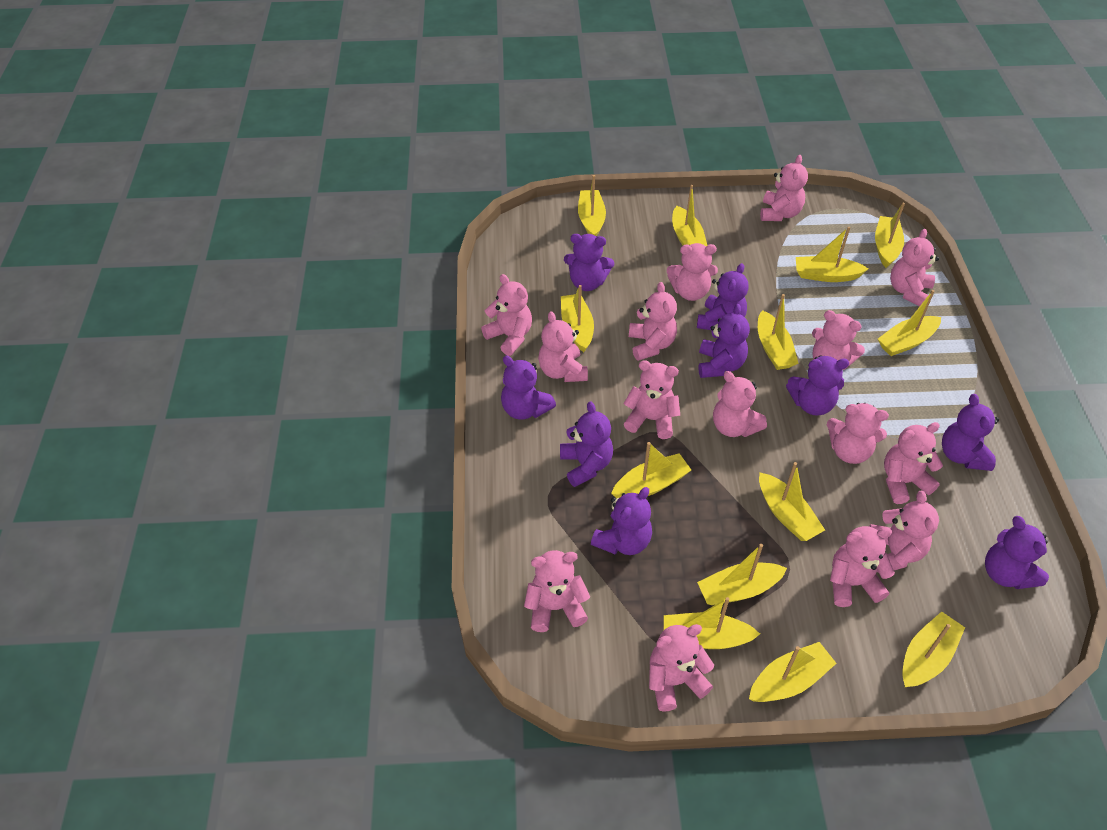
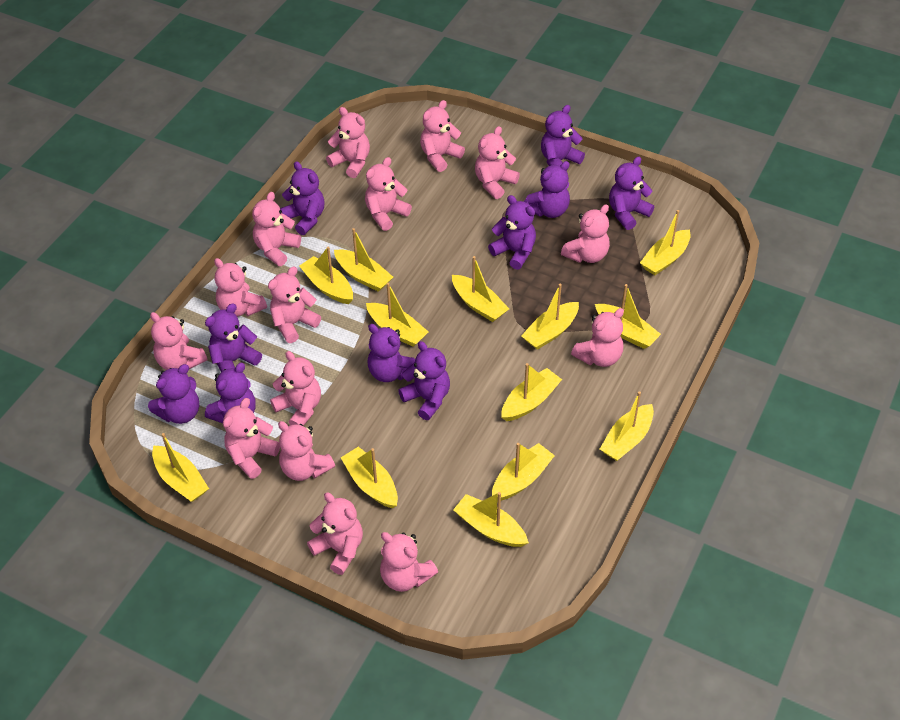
purple teddy bear: 9 -> 10

